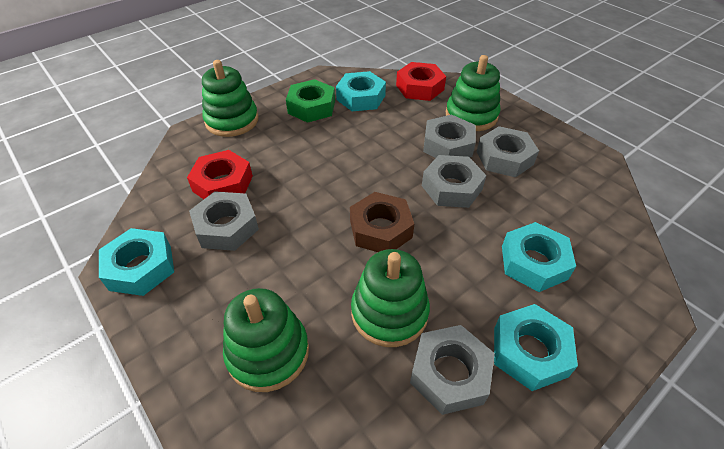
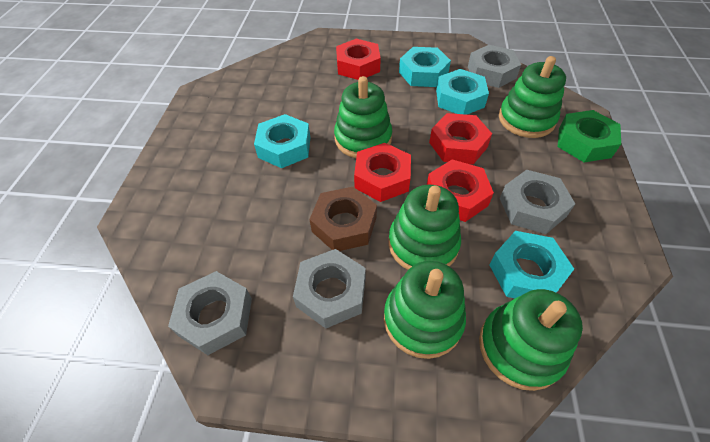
green stacking toy: 4 -> 5
grey nut: 5 -> 4
red nut: 2 -> 4

